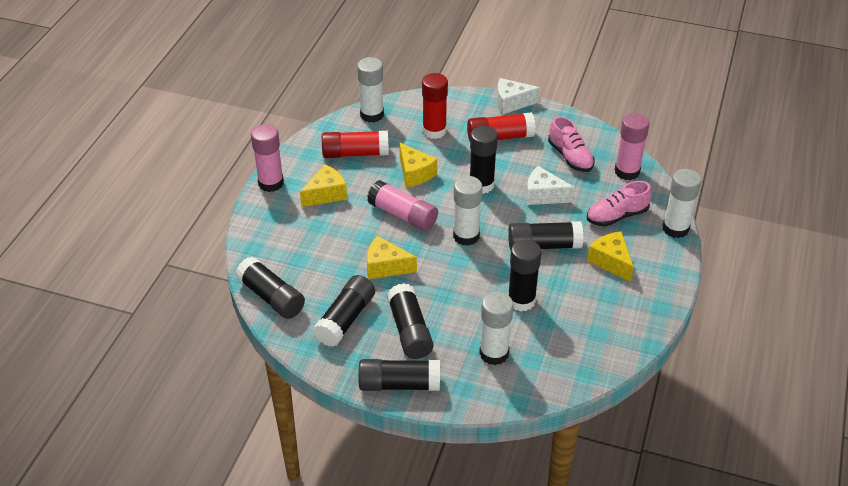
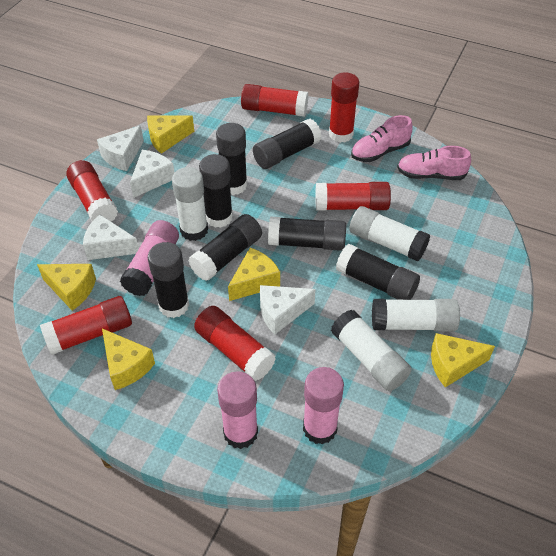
red glue stick: 3 -> 6
white cheese: 2 -> 4
yellow cheese: 4 -> 5

